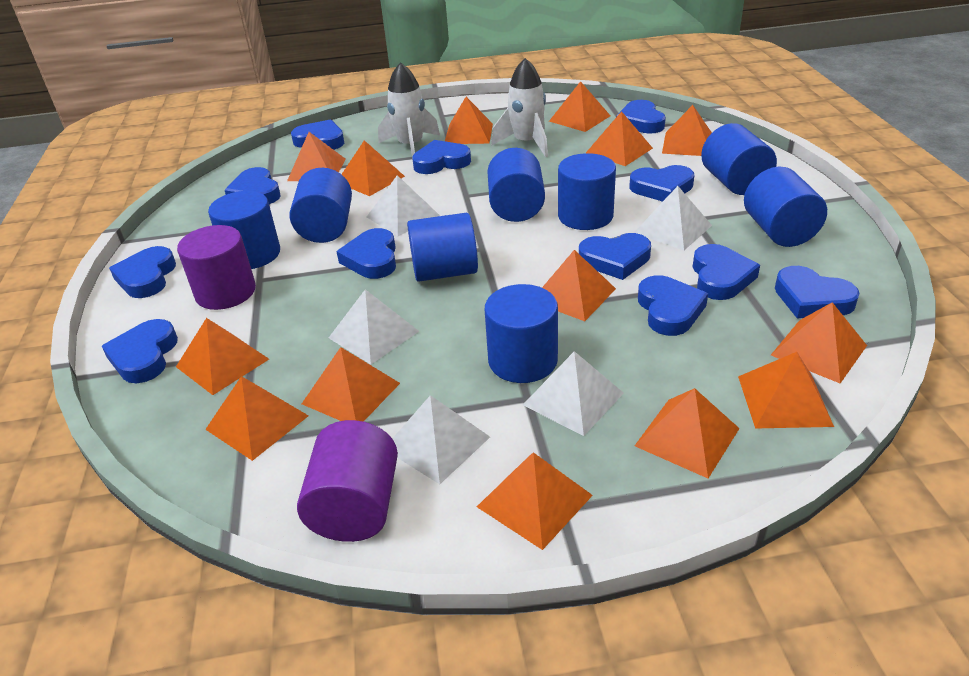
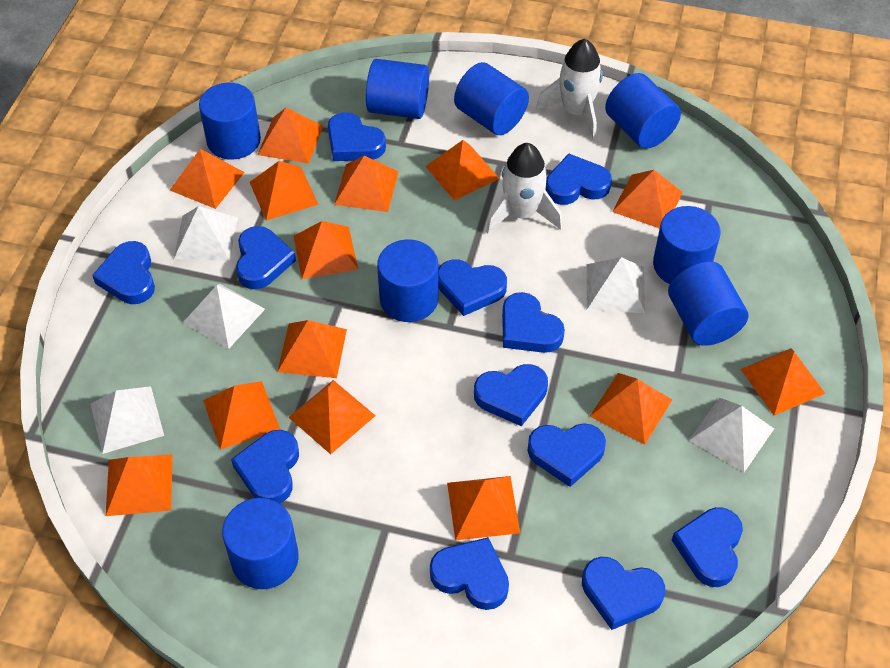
purple cylinder: 2 -> 0

